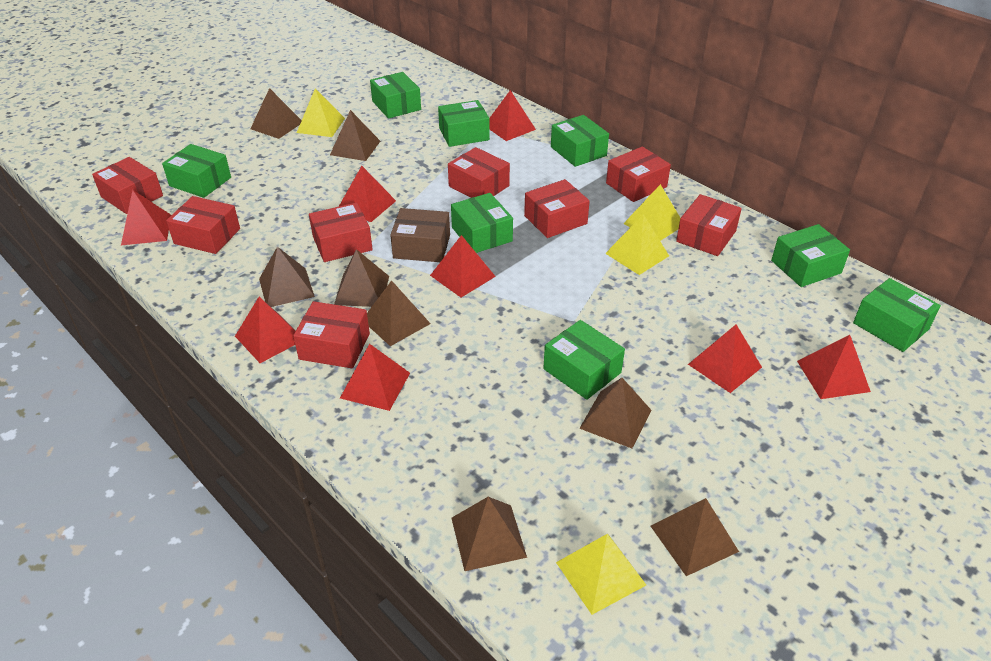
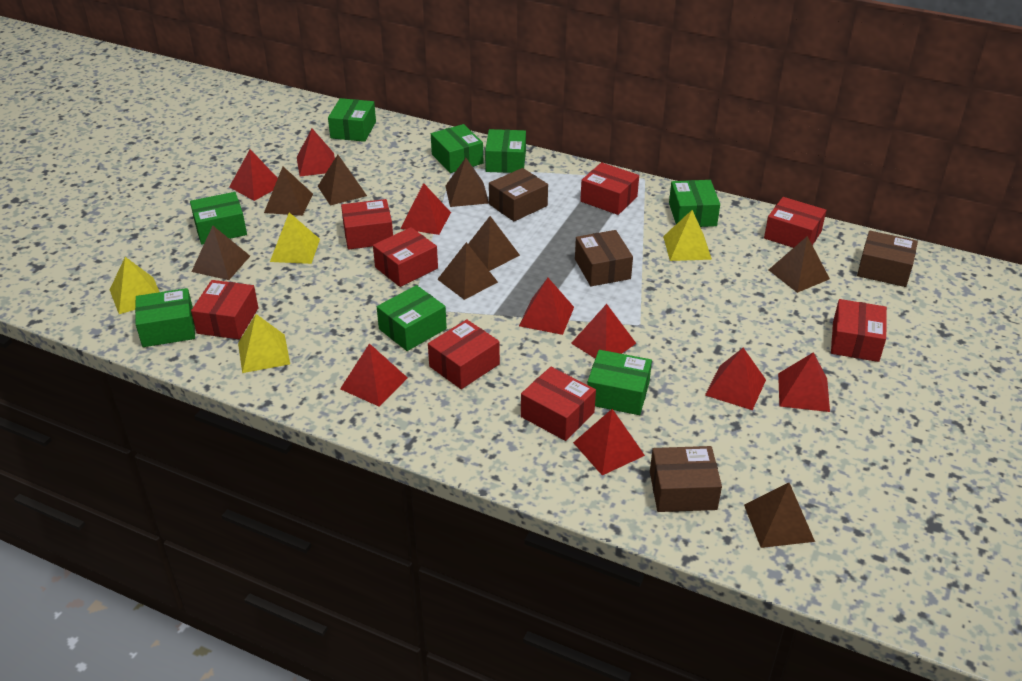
brown box: 1 -> 4
red pyramid: 8 -> 9

